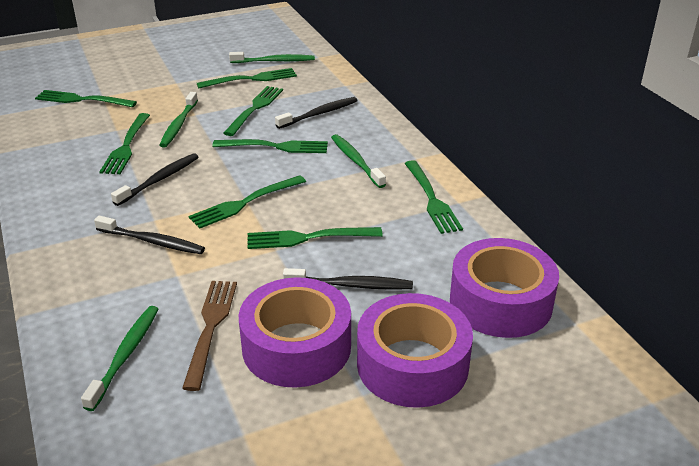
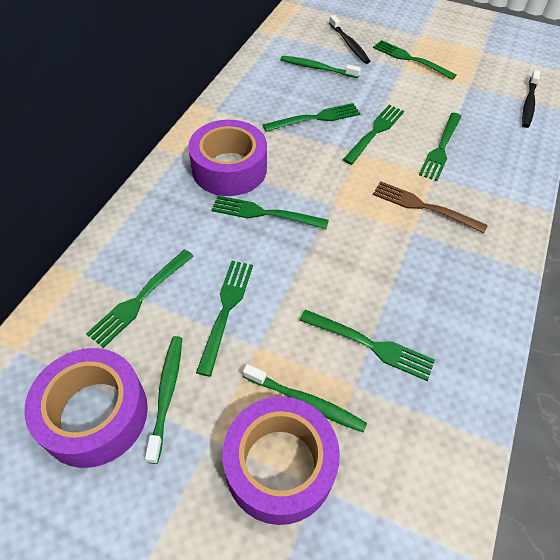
black toothbrush: 4 -> 2
green toothbrush: 4 -> 3

